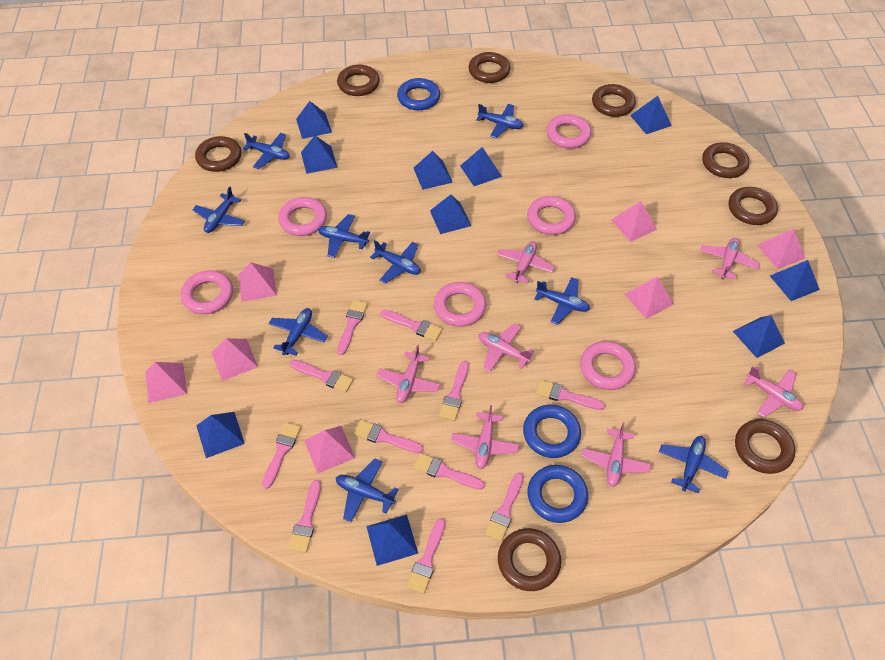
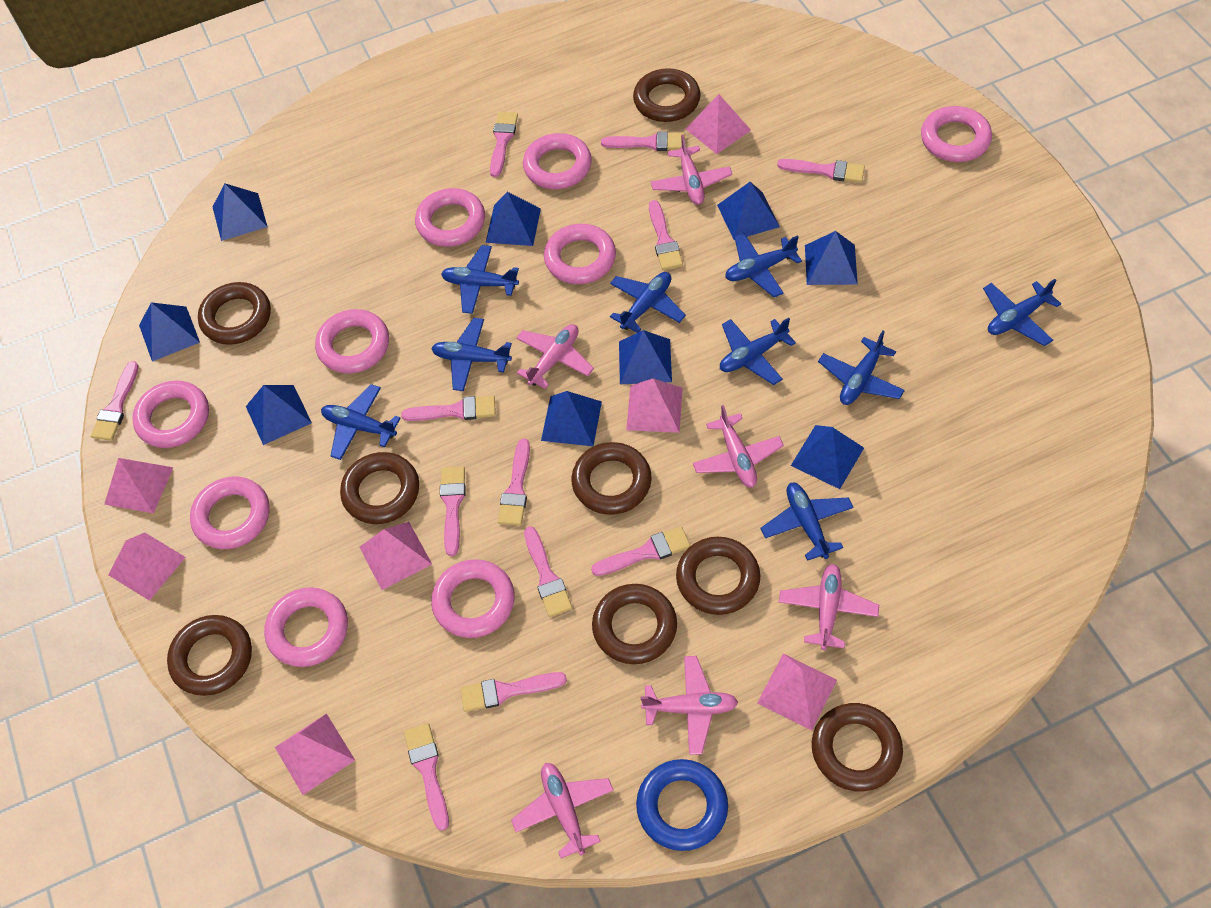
blue pyramid: 10 -> 9
blue ring: 3 -> 1
pink brush: 11 -> 12
pink plane: 7 -> 6
pink ring: 6 -> 9

